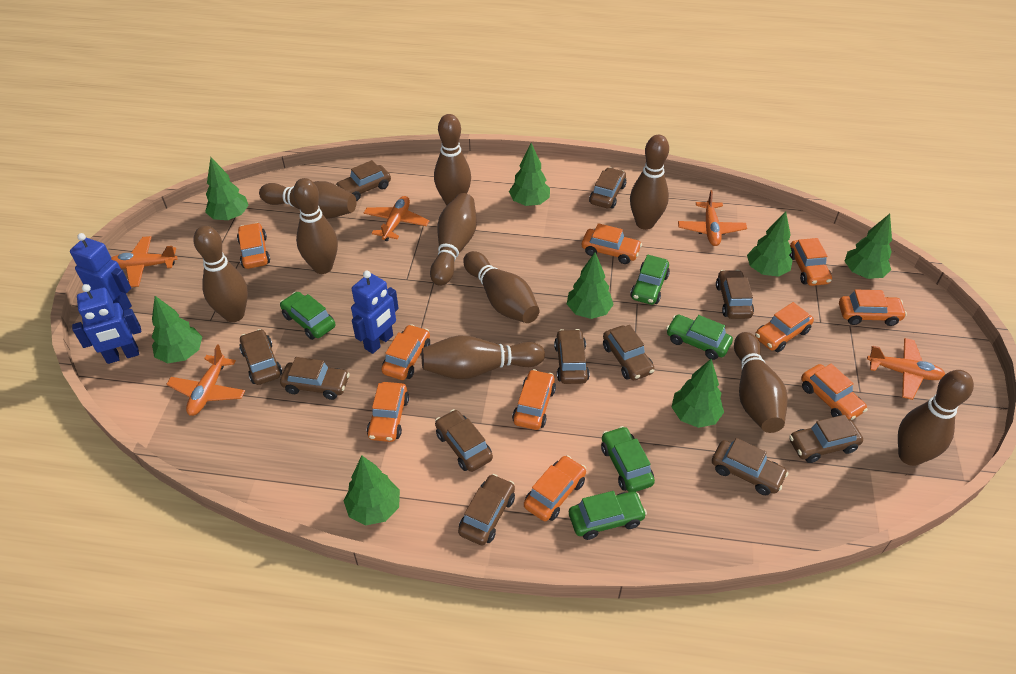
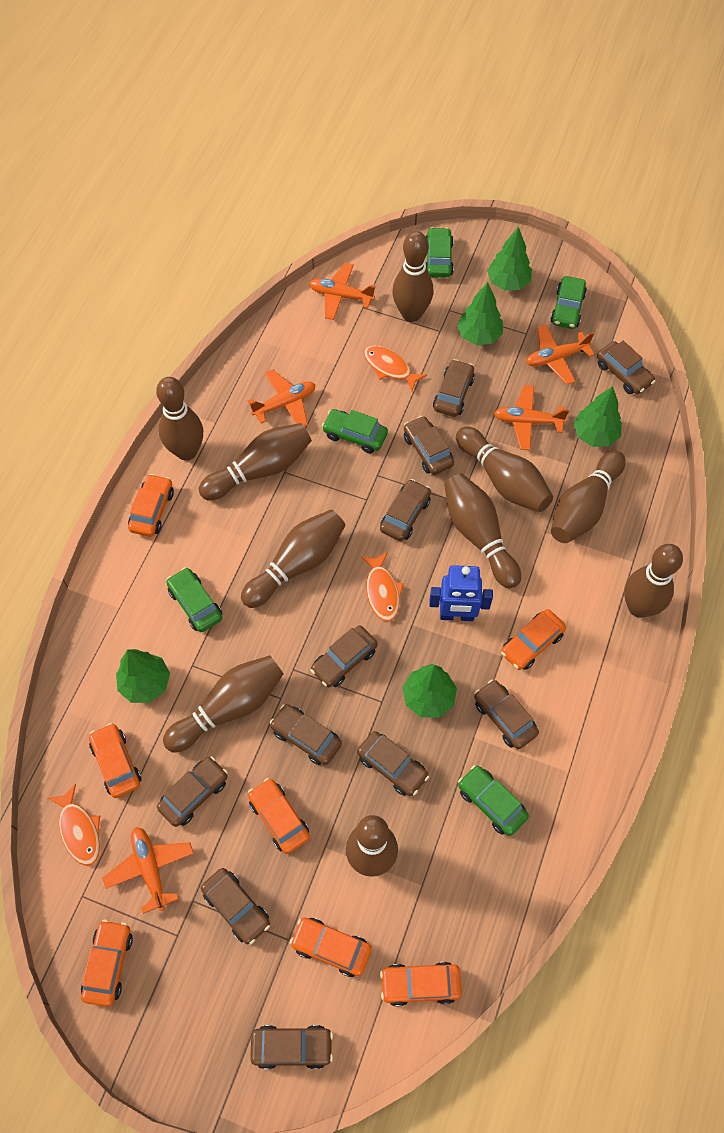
blue robot: 3 -> 1
green tree: 8 -> 5
orange car: 10 -> 7
orange fish: 0 -> 3

